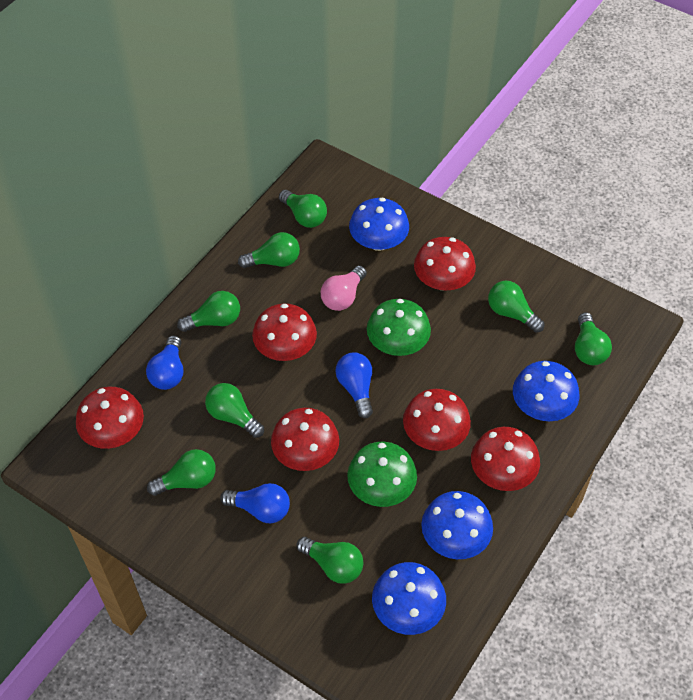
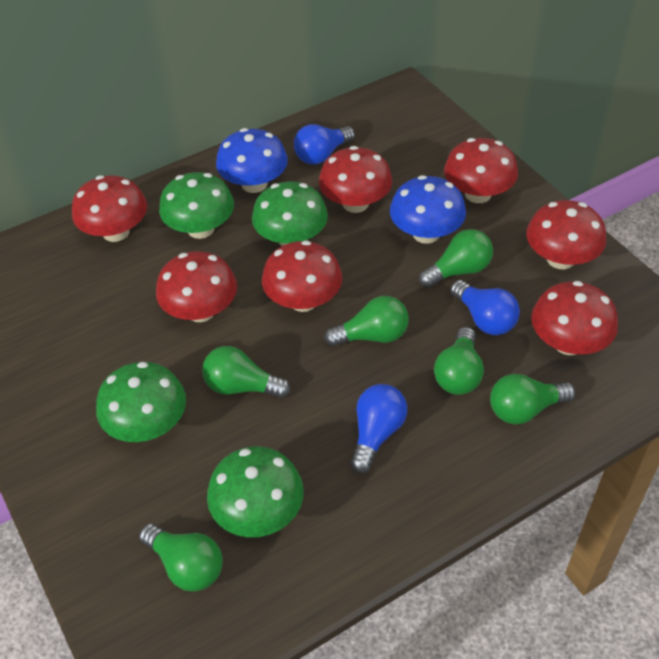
blue mushroom: 4 -> 2
green light bulb: 8 -> 6
green mushroom: 2 -> 4
pink light bulb: 1 -> 0
red mushroom: 6 -> 7

